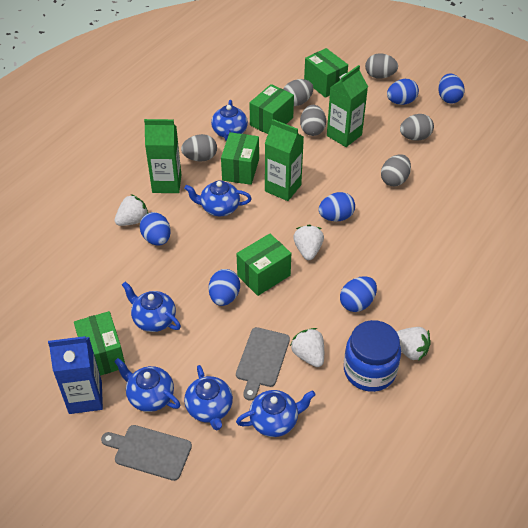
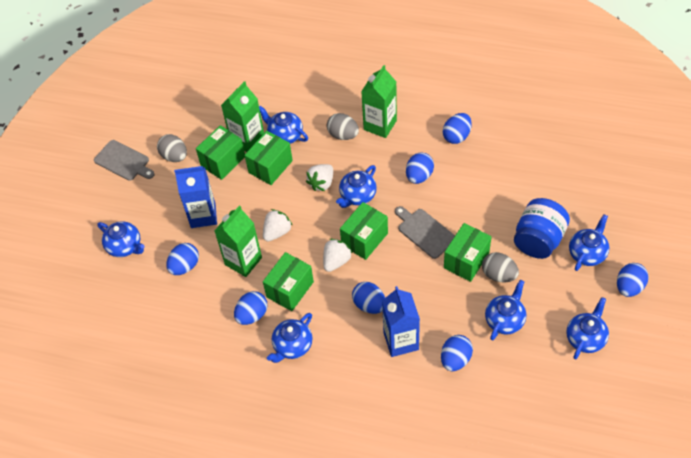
blue carton: 1 -> 2
blue egg: 6 -> 7
blue teapot: 6 -> 7
grey egg: 6 -> 3
white strawberry: 4 -> 3

